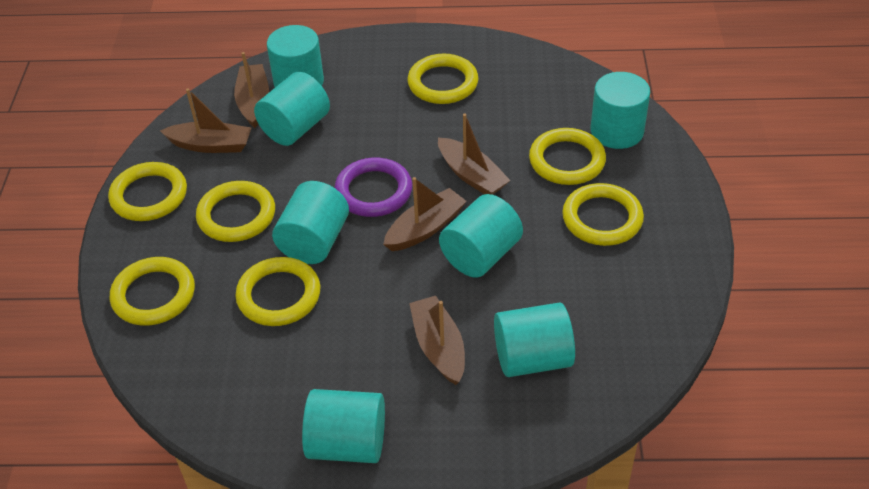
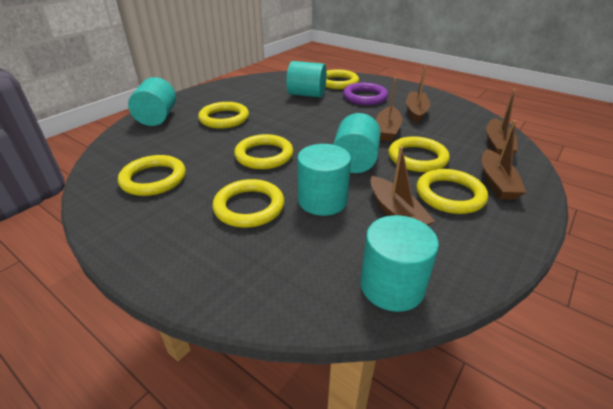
turquoise cylinder: 7 -> 5

